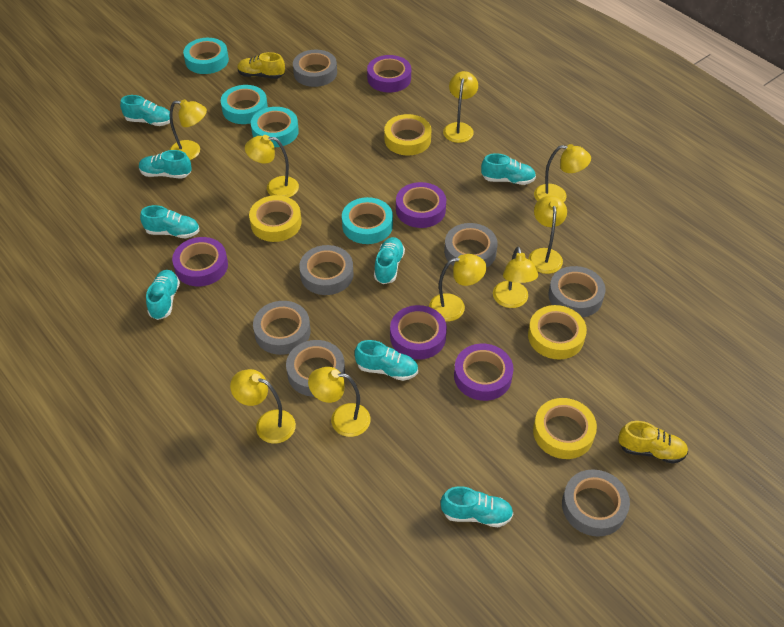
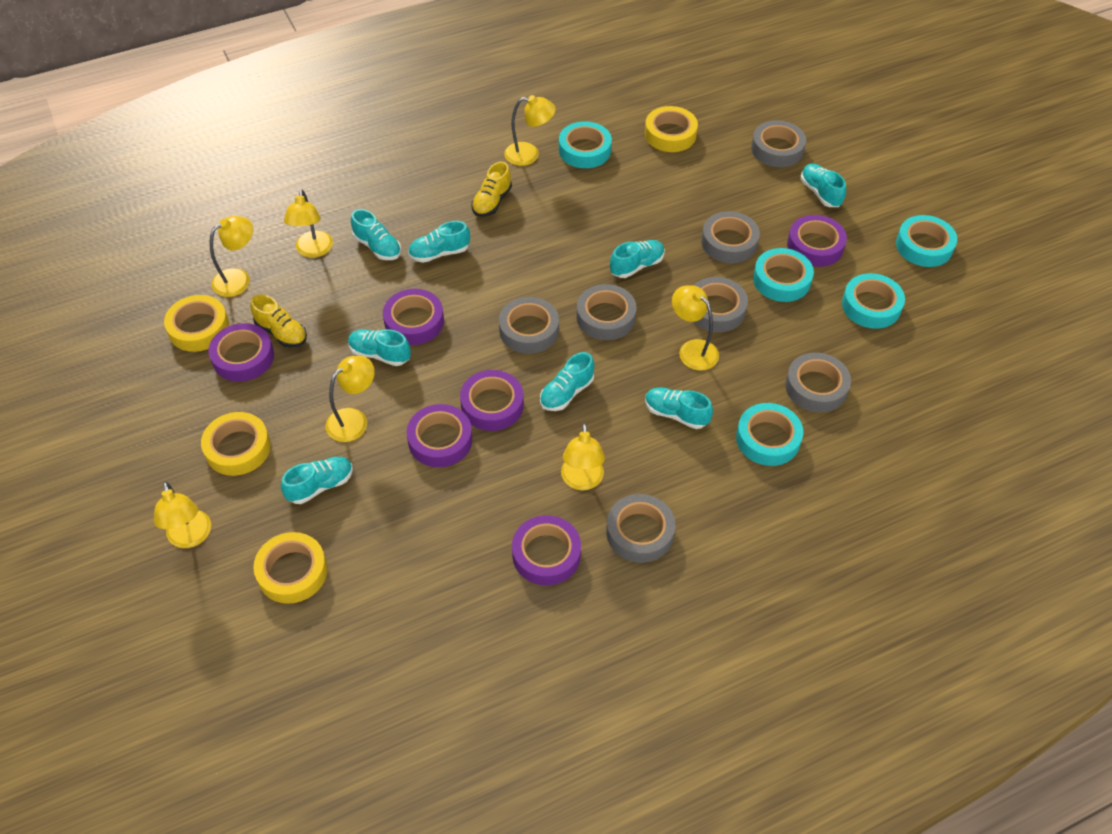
purple tape: 5 -> 6
turquoise tape: 4 -> 5
yellow lamp: 9 -> 7

